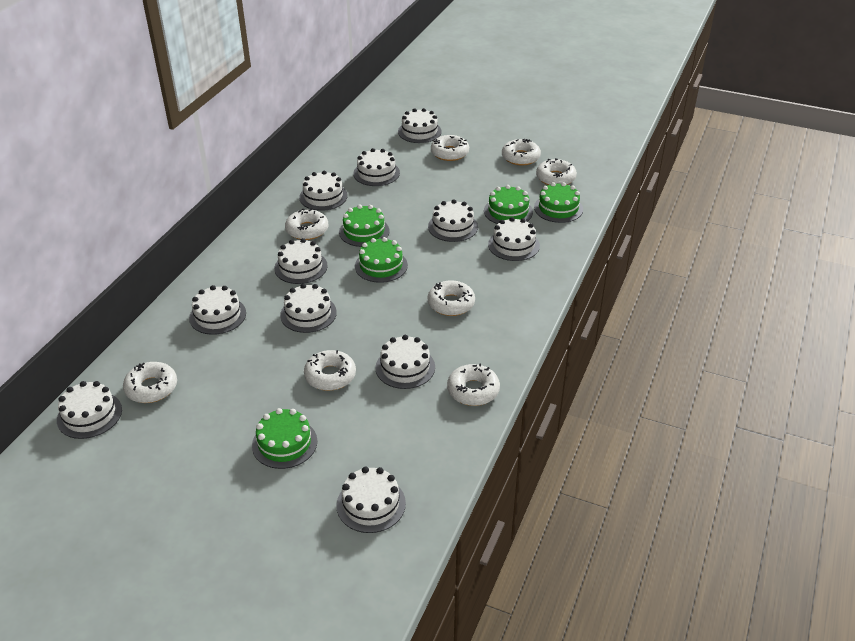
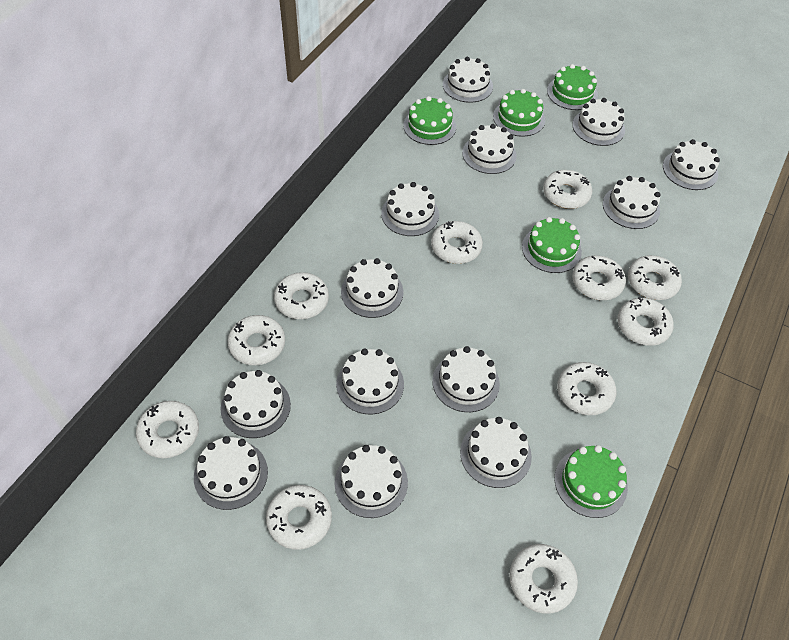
white cake: 11 -> 13
white donut: 8 -> 11

